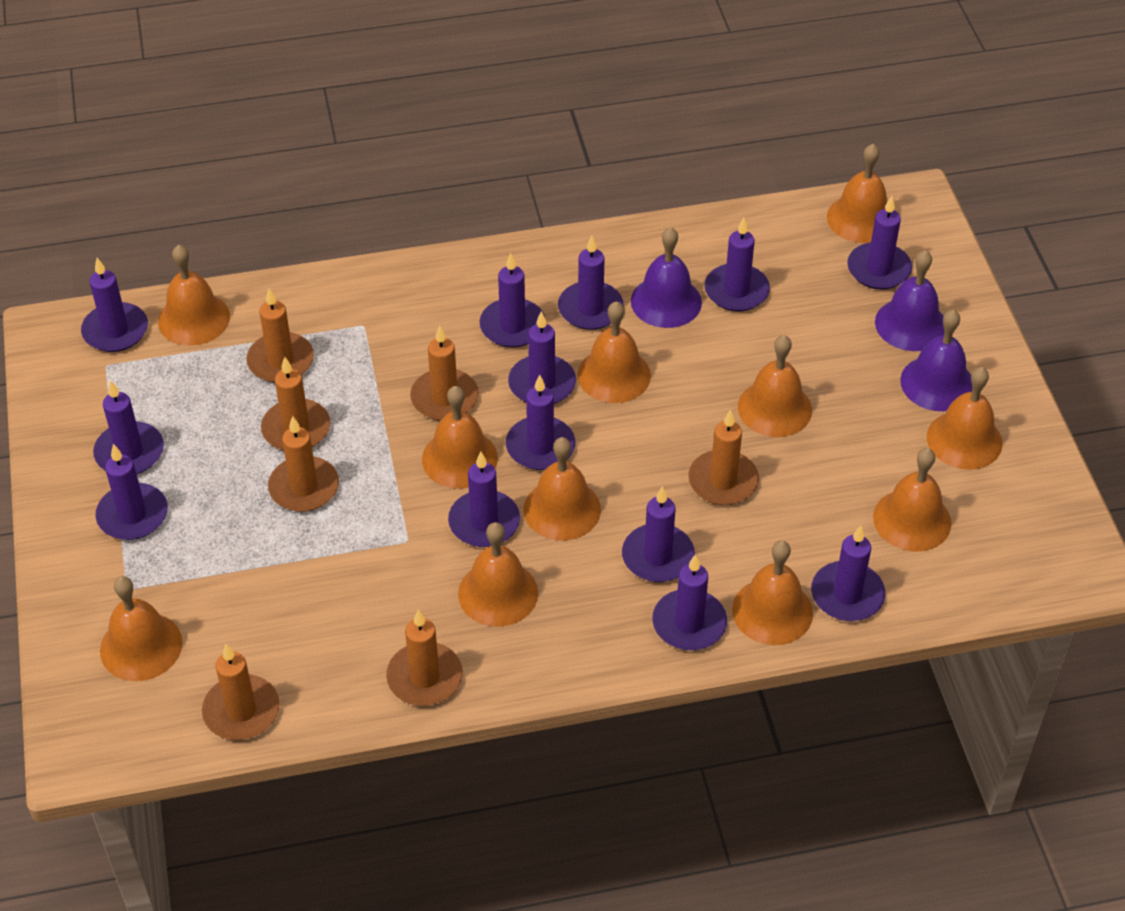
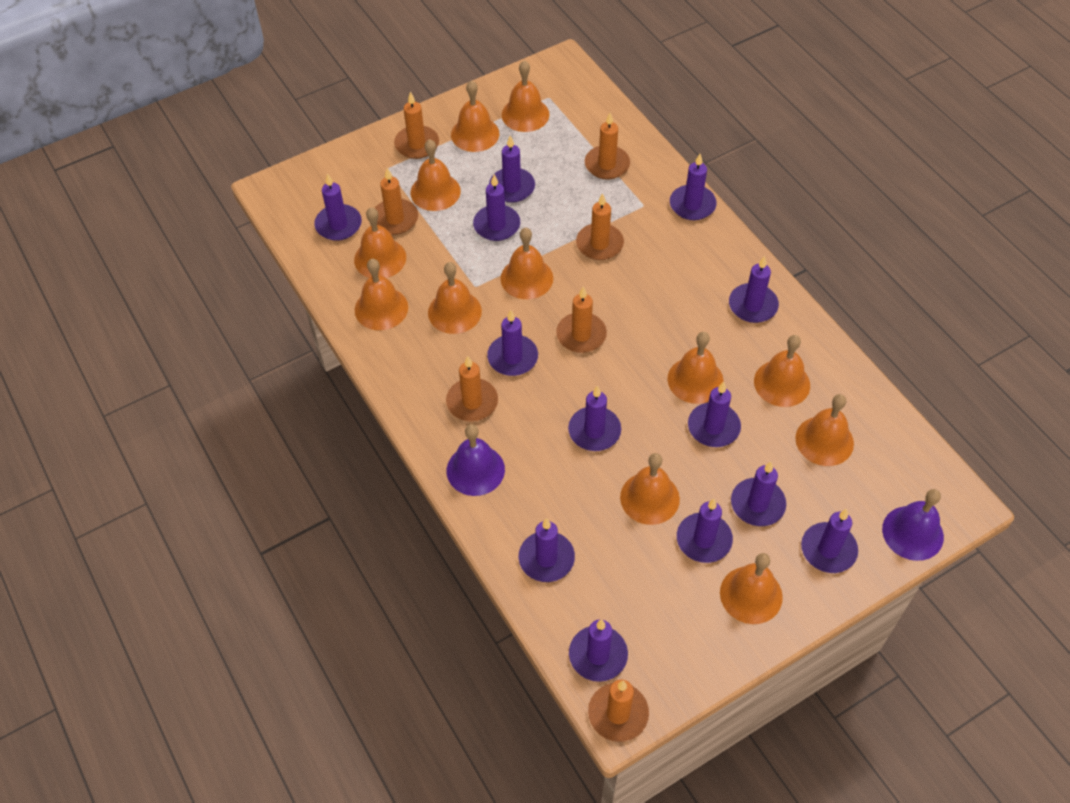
orange bell: 11 -> 12
purple bell: 3 -> 2

